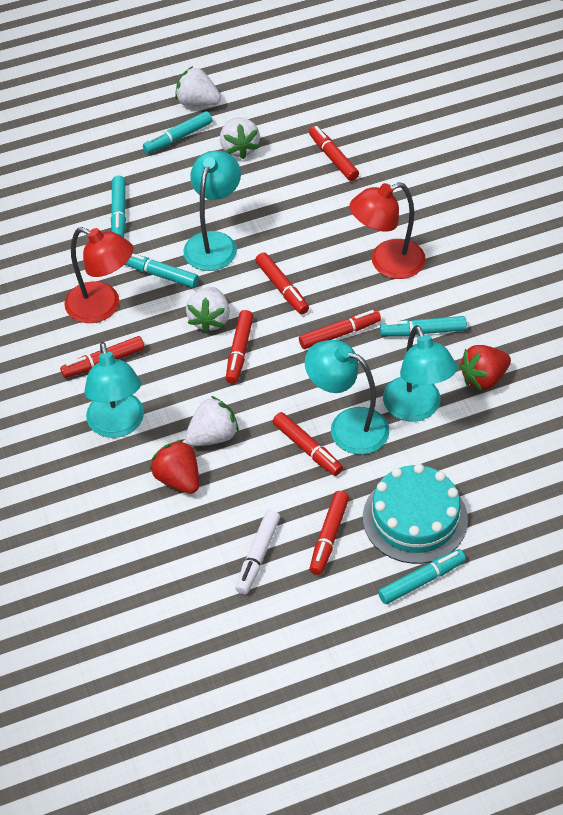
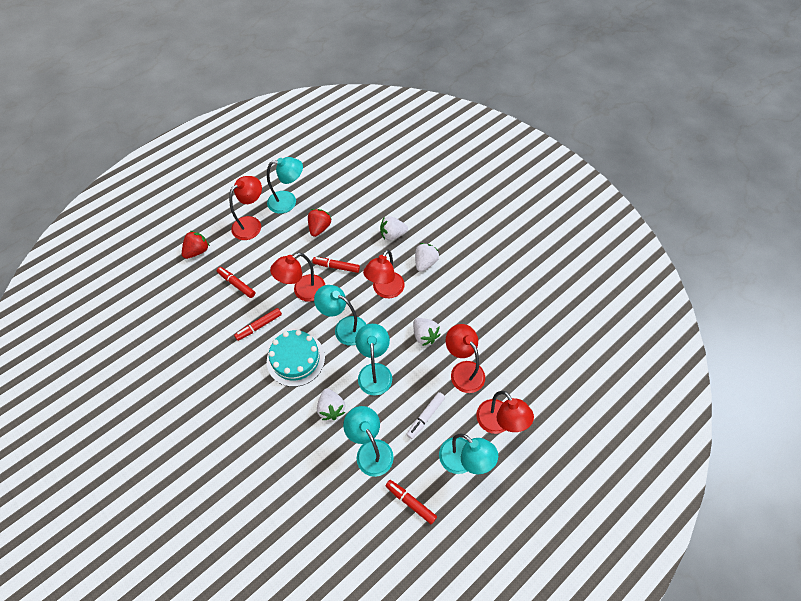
red lamp: 2 -> 5
red marker: 7 -> 4
turquoise lamp: 4 -> 5
turquoise marker: 5 -> 0

